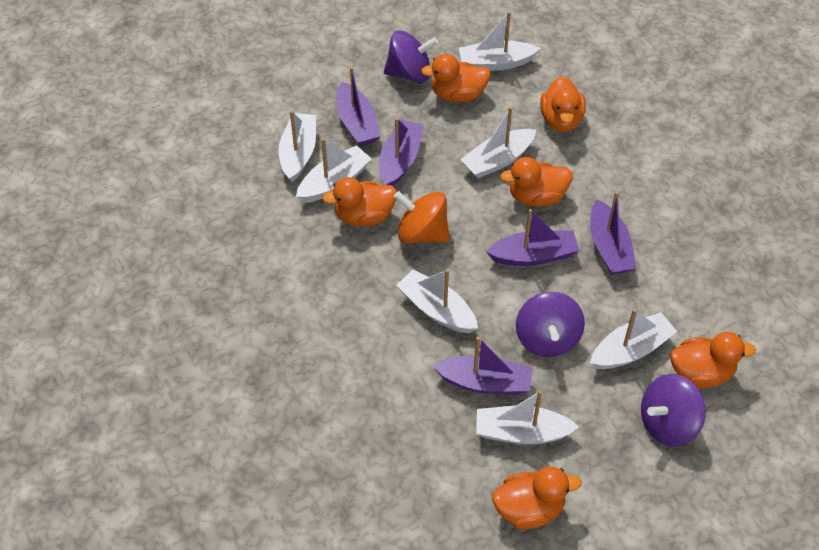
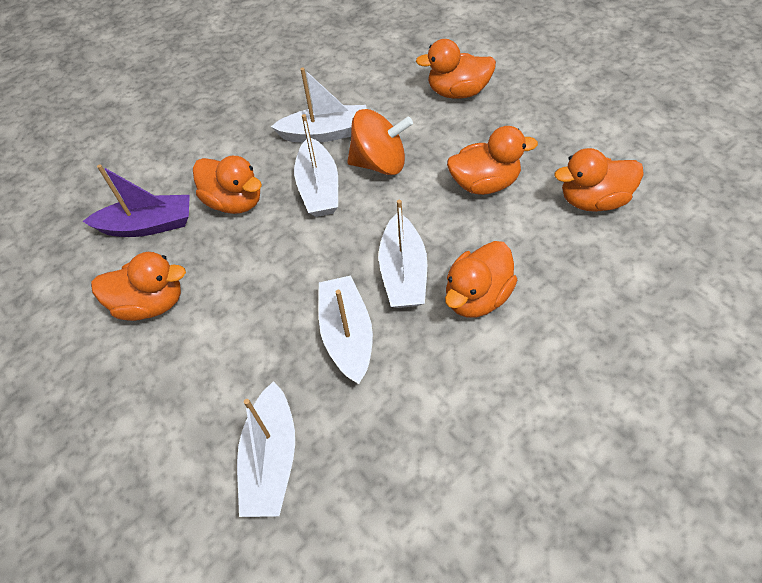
purple boat: 5 -> 1
purple spinning top: 3 -> 0
white boat: 7 -> 5

